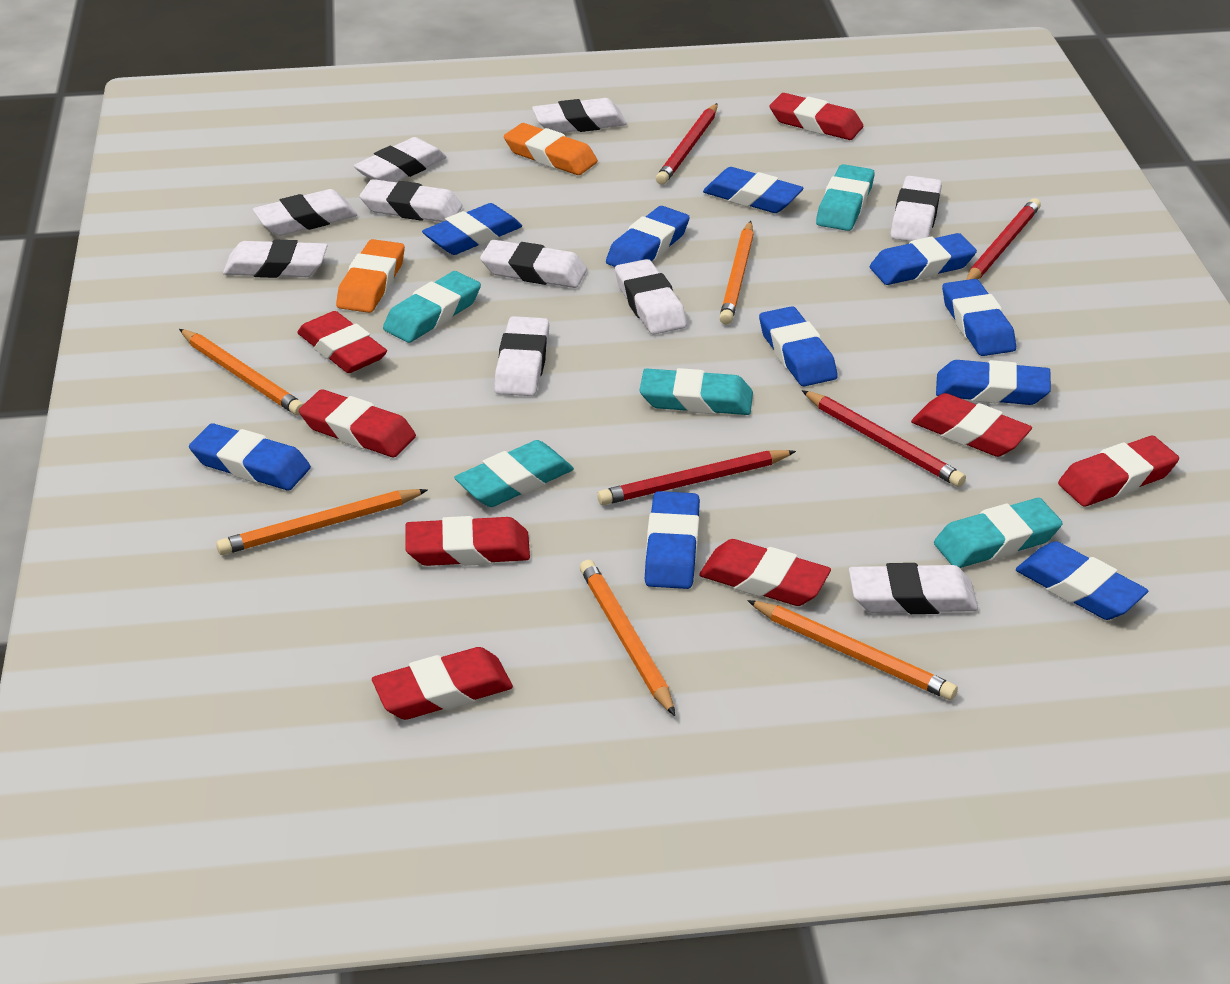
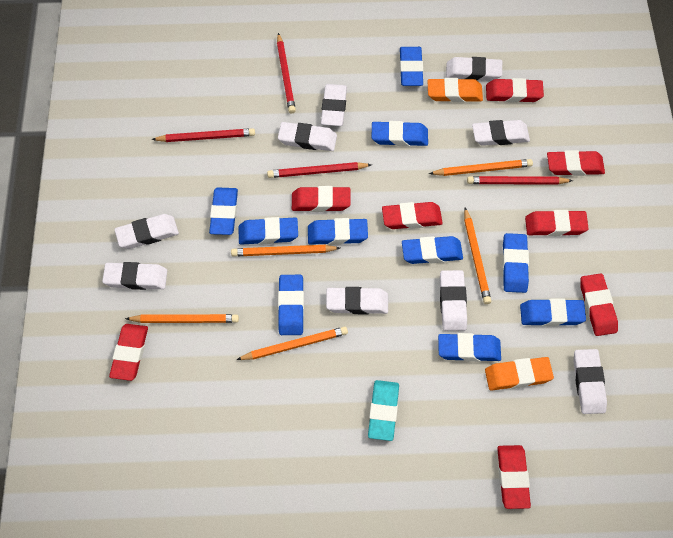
turquoise eraser: 5 -> 1
white eraser: 10 -> 9

